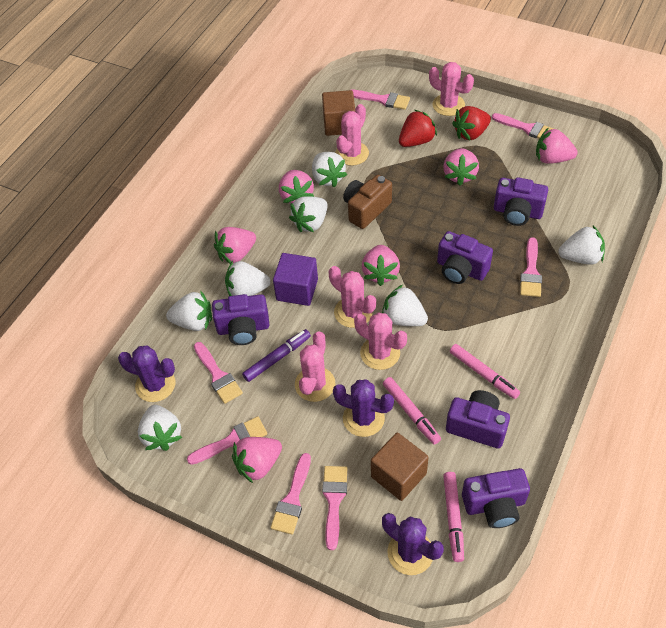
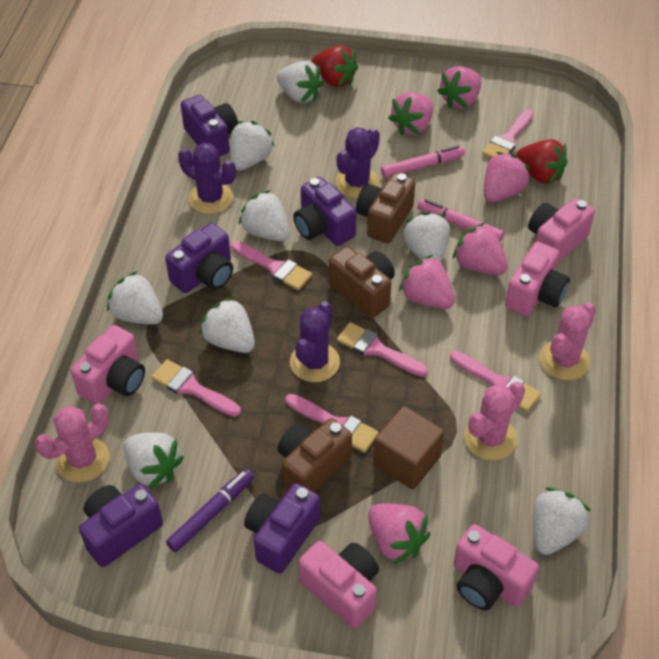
brown camera: 1 -> 3
brown cube: 2 -> 1
pink brush: 7 -> 6
pink cactus: 5 -> 3
pink camera: 0 -> 5
pink marker: 3 -> 2
purple cube: 1 -> 0
white strawberry: 7 -> 8

